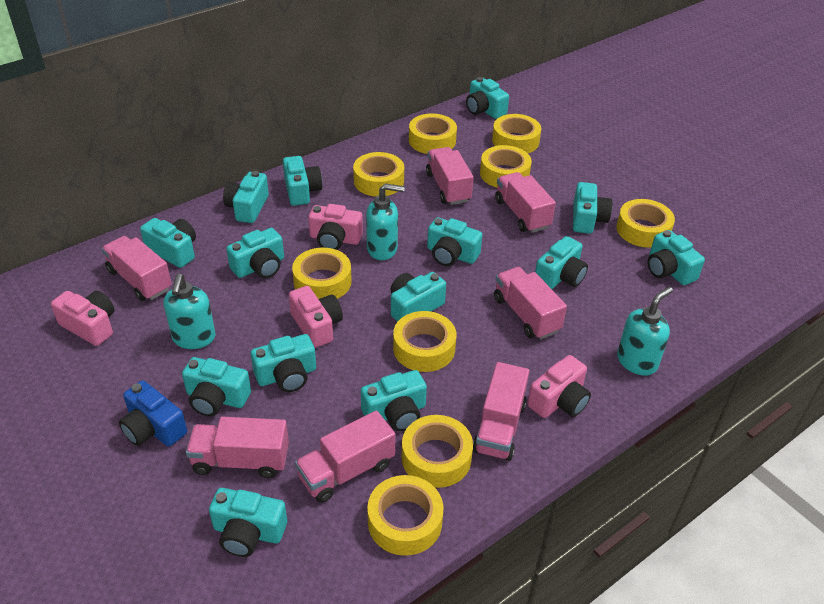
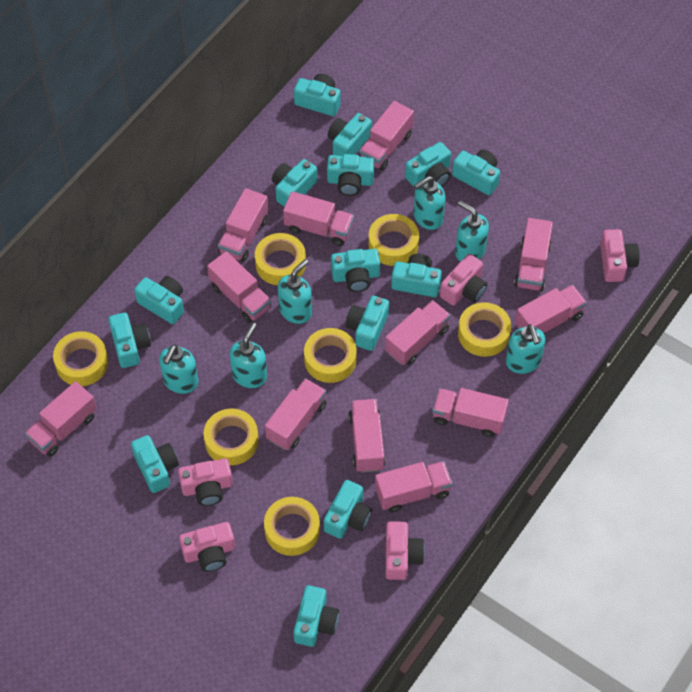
blue camera: 1 -> 0
pink camera: 4 -> 5
pink truck: 7 -> 12
turquoise soap dispenser: 3 -> 6
yellow tape: 9 -> 7

